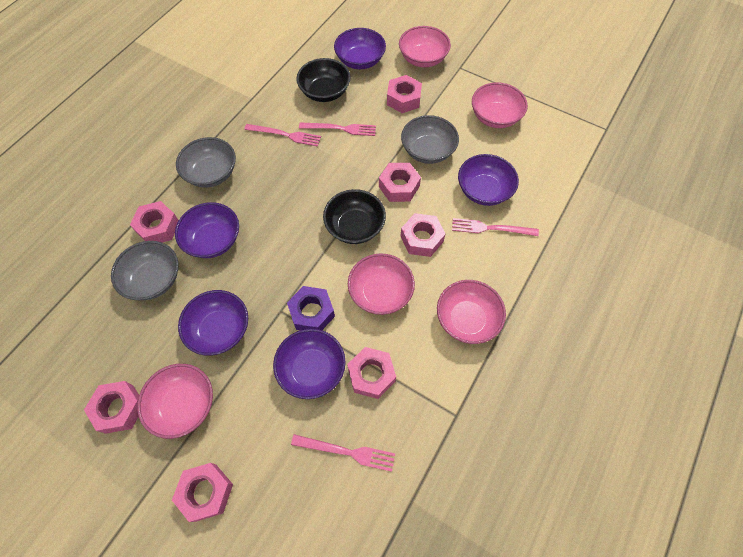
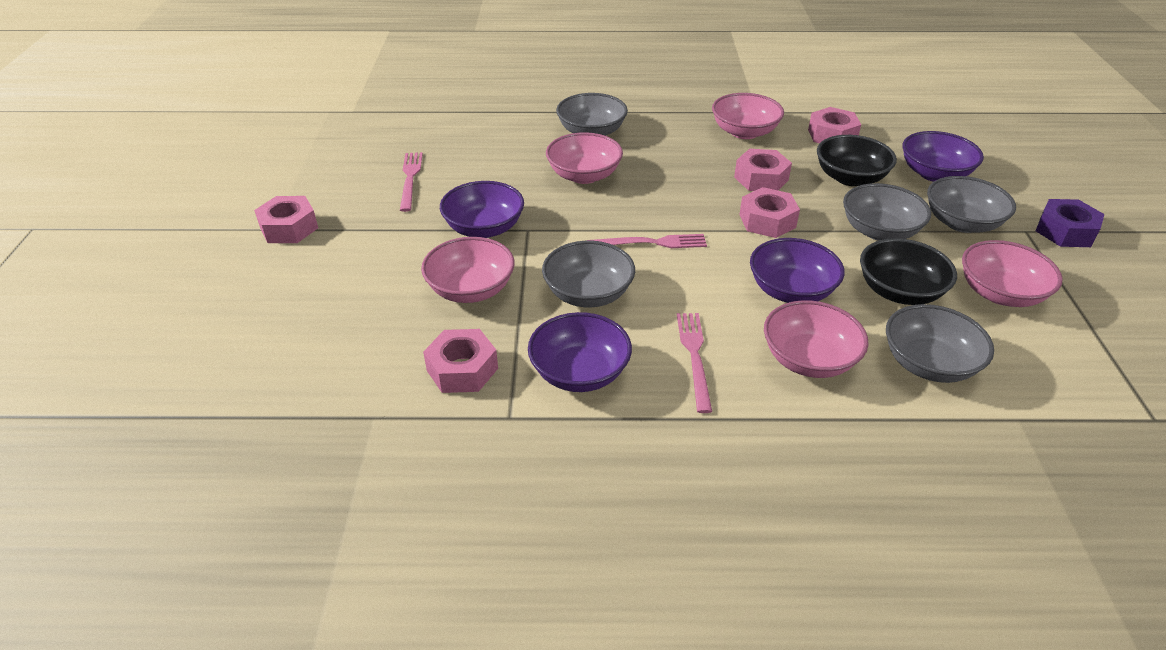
grey bowl: 3 -> 5
pink fork: 4 -> 3
pink nut: 7 -> 5
purple bowl: 5 -> 4

